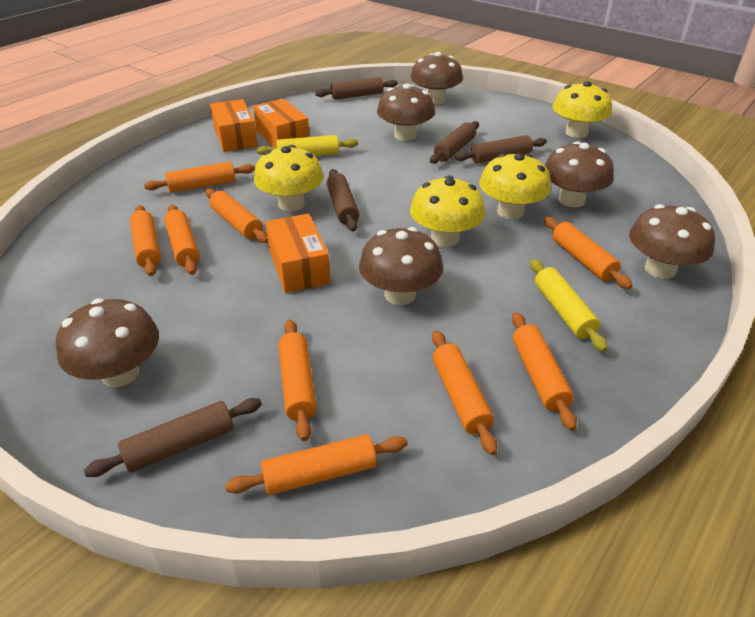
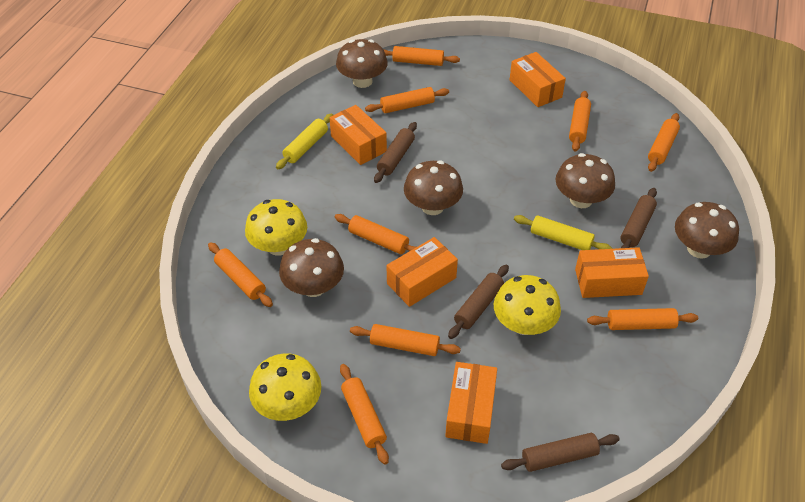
brown mushroom: 6 -> 5
brown rolling pin: 5 -> 4
orange box: 3 -> 5
yellow mushroom: 4 -> 3

